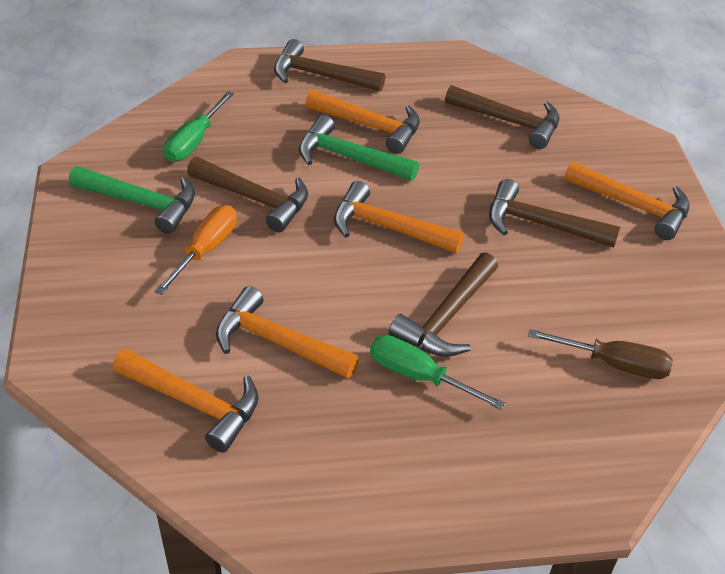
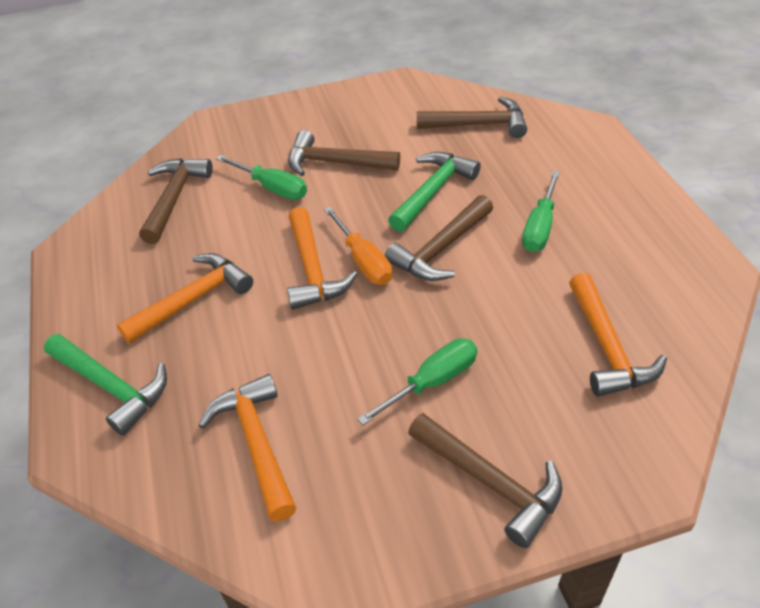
brown screwdriver: 1 -> 0
green screwdriver: 2 -> 3
orange hammer: 5 -> 4

